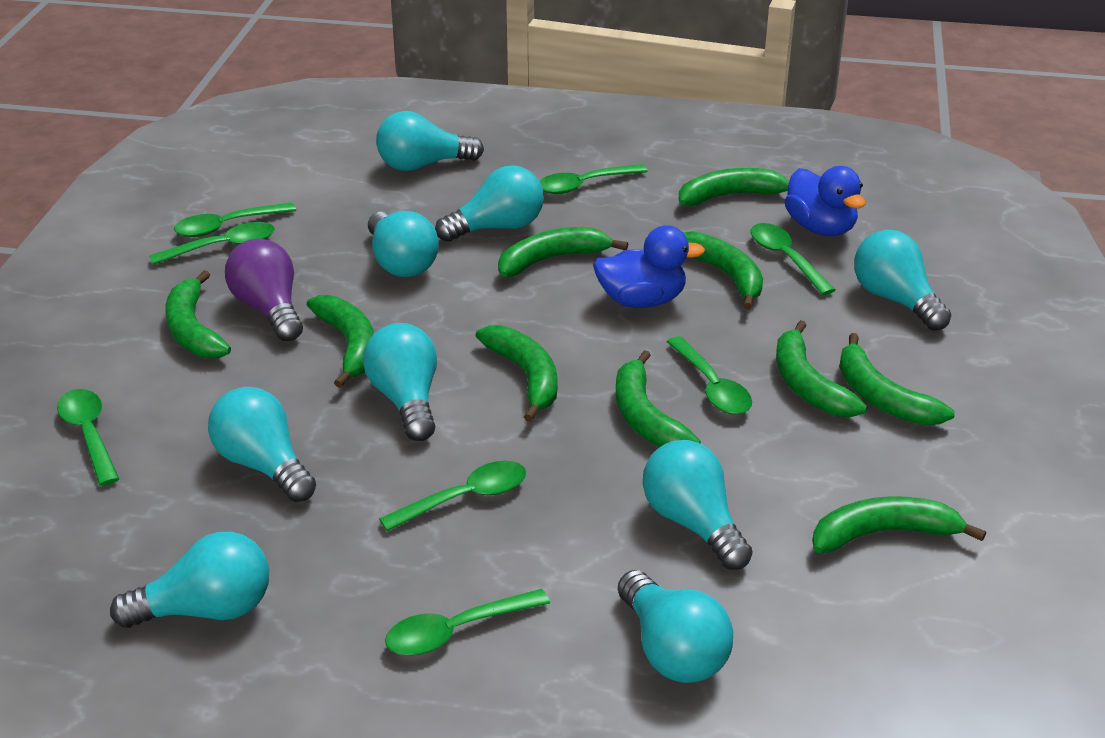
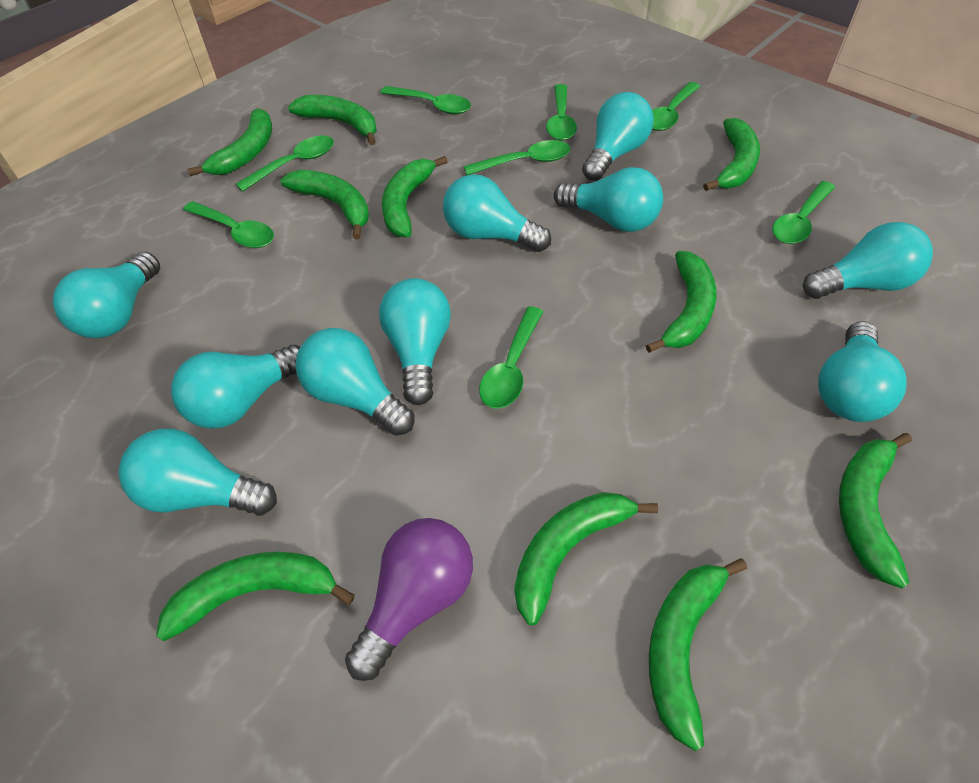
blue duck: 2 -> 0
turquoise light bulb: 9 -> 10

